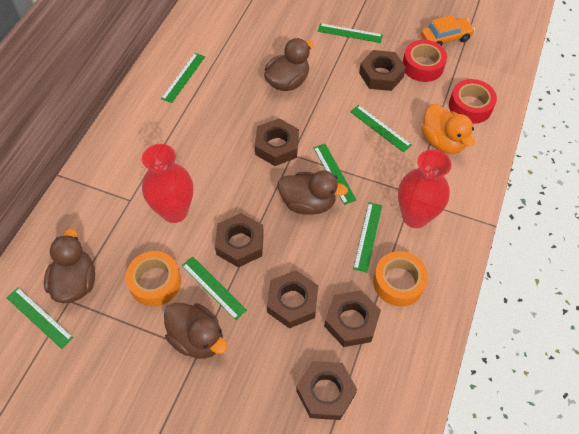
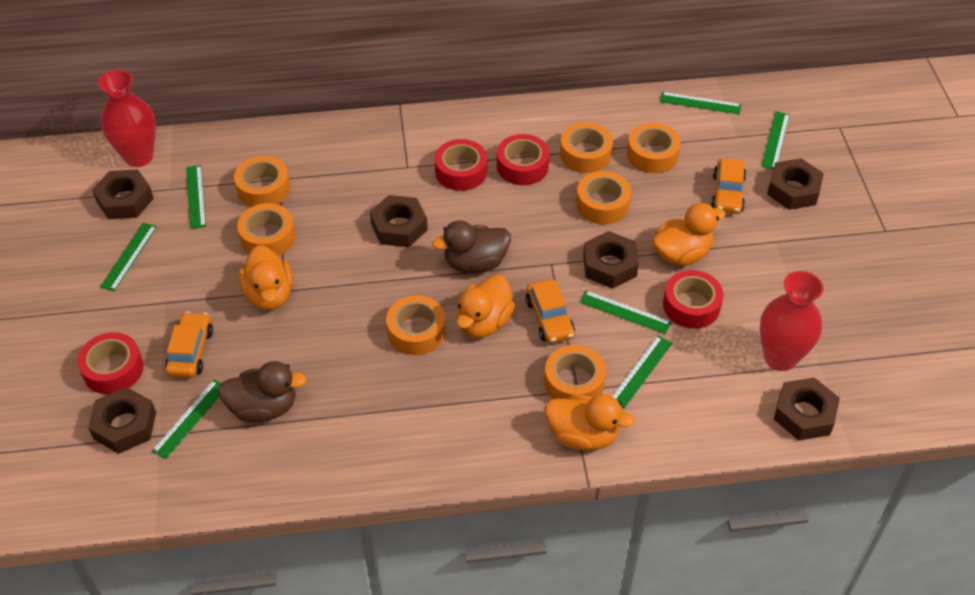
brown duck: 4 -> 2
orange car: 1 -> 3
orange duck: 1 -> 4
orange tape: 2 -> 7
red tape: 2 -> 4

